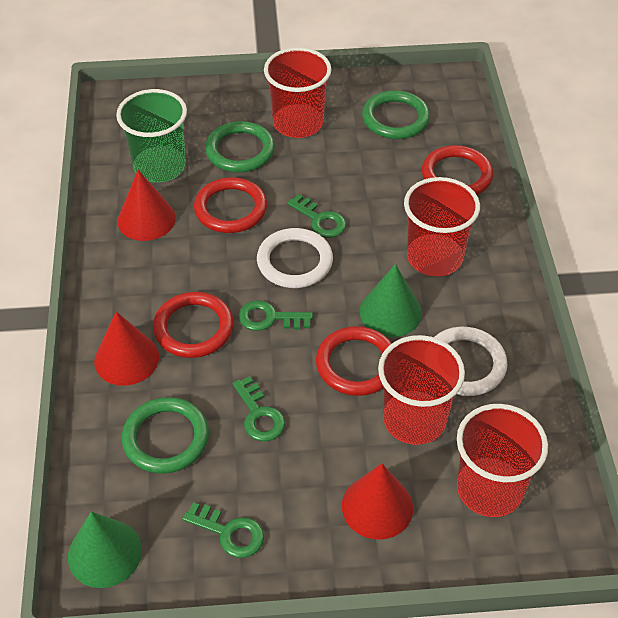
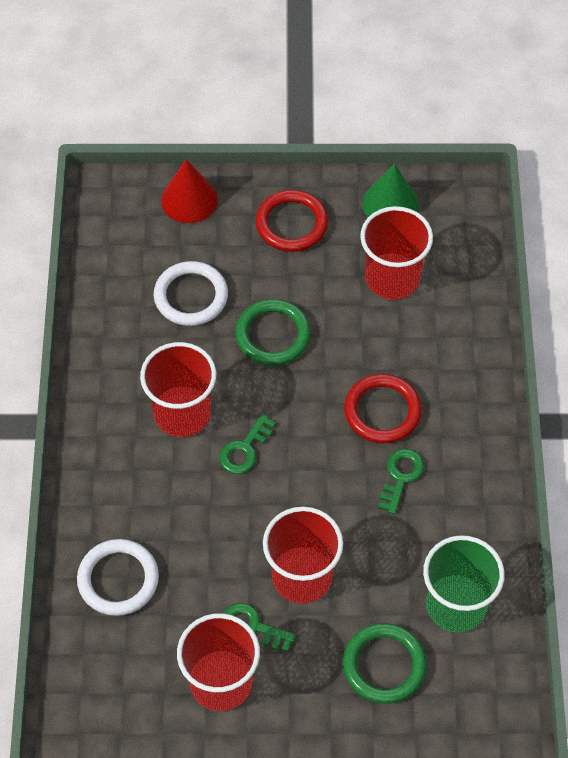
green cone: 2 -> 1
green key: 4 -> 3
green ring: 3 -> 2
red cone: 3 -> 1
red ring: 4 -> 2

